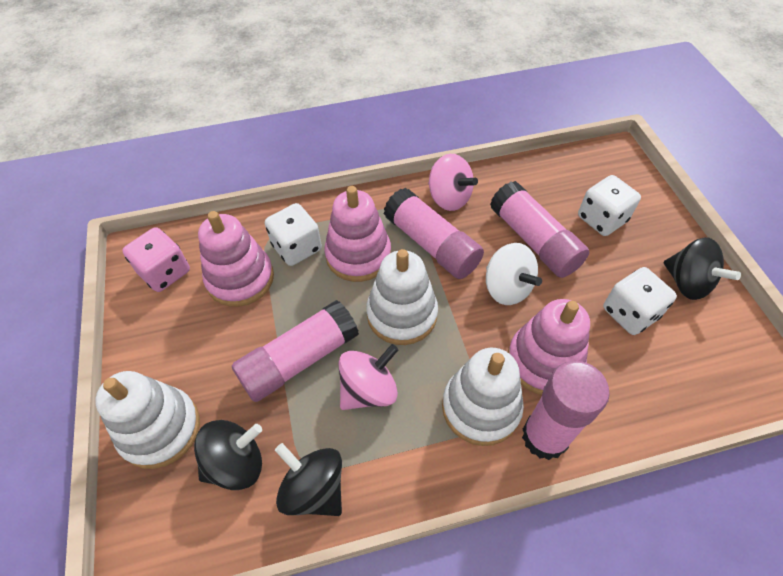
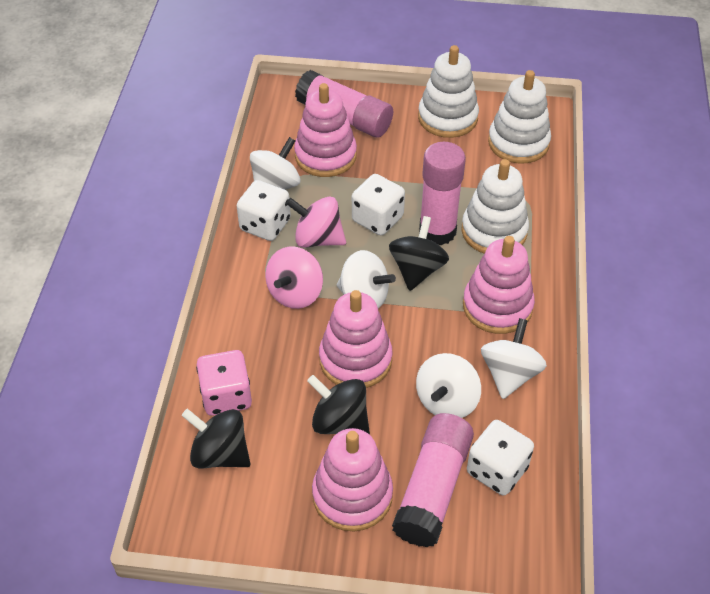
pink glue stick: 4 -> 3
pink stacking toy: 3 -> 4
white spinning top: 1 -> 4

